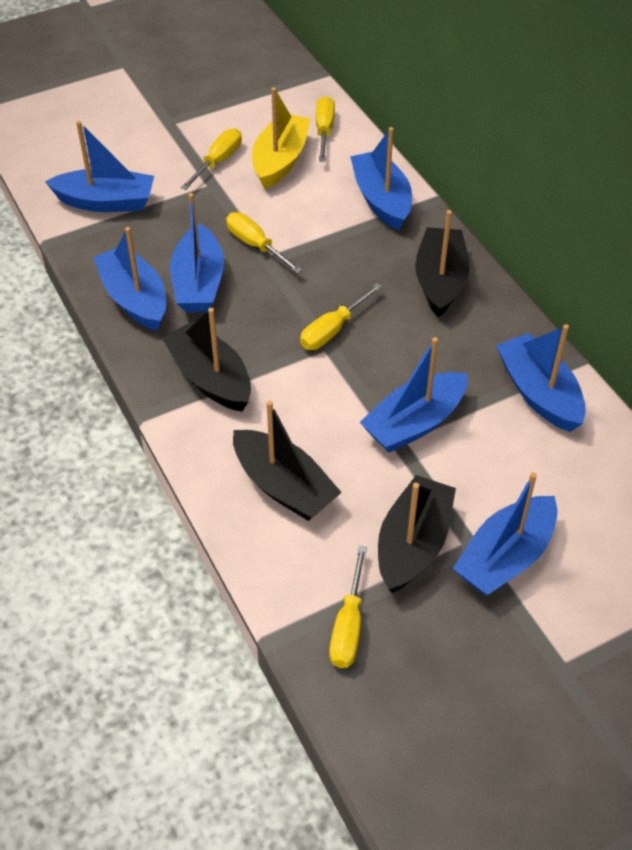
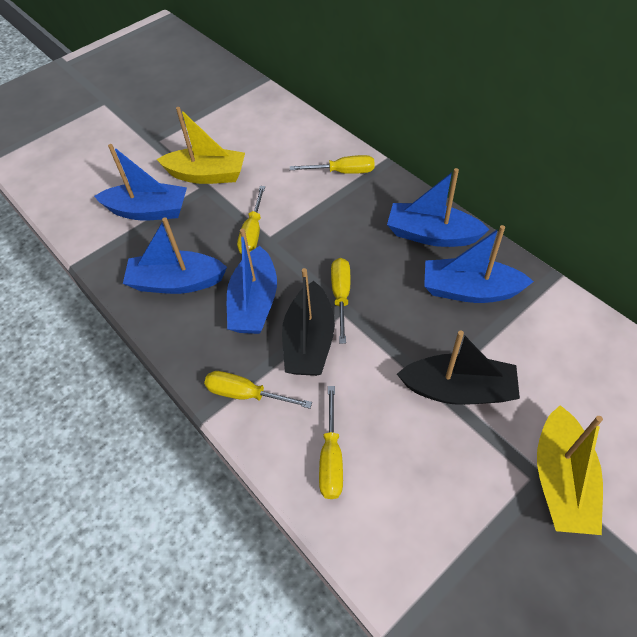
black boat: 4 -> 2
blue boat: 7 -> 5
yellow boat: 1 -> 2

